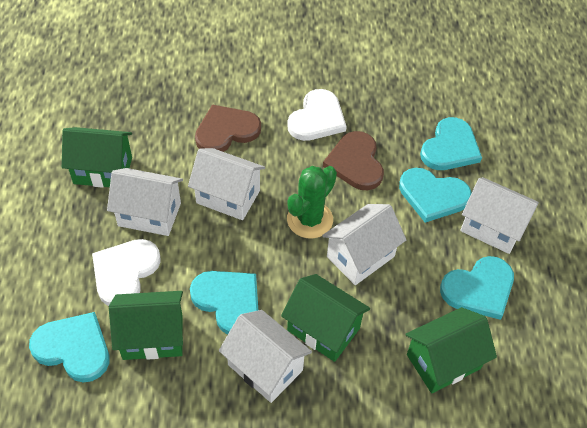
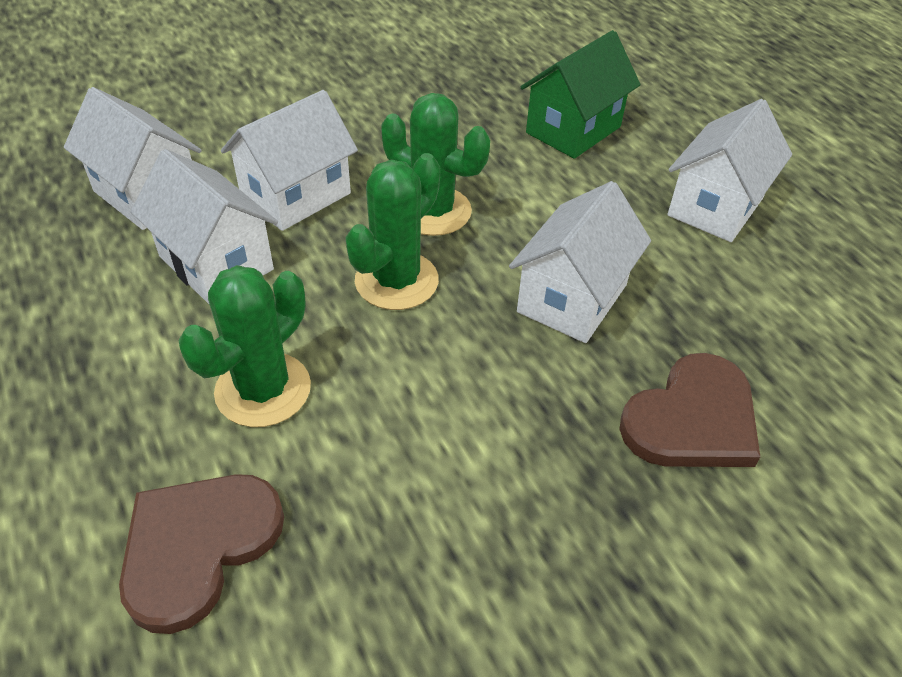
green cactus: 1 -> 3
green house: 4 -> 1
turquoise heart: 5 -> 0
white heart: 2 -> 0

